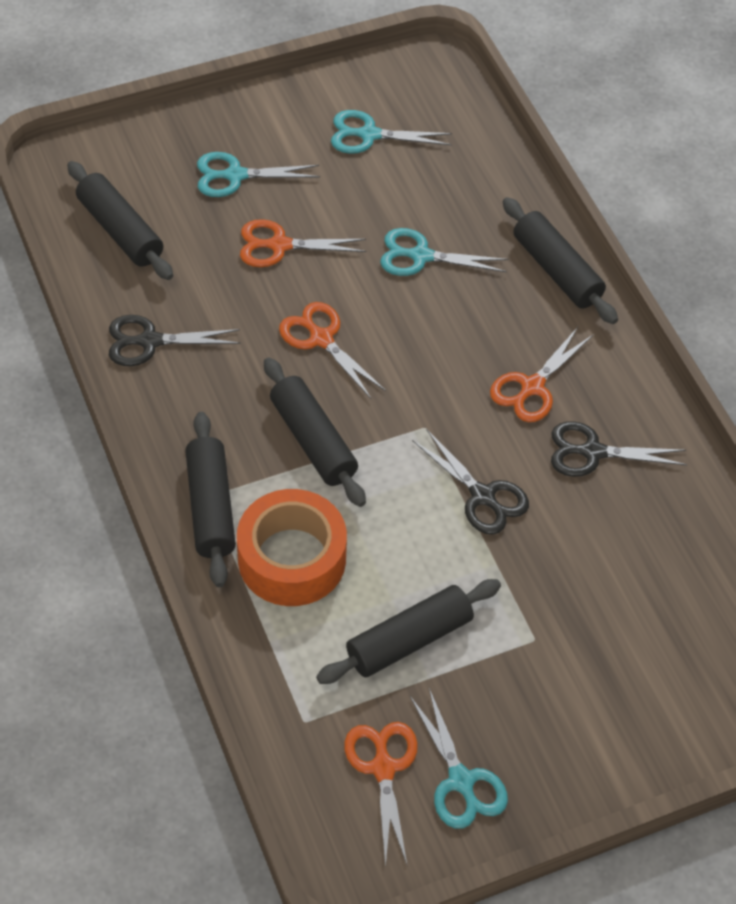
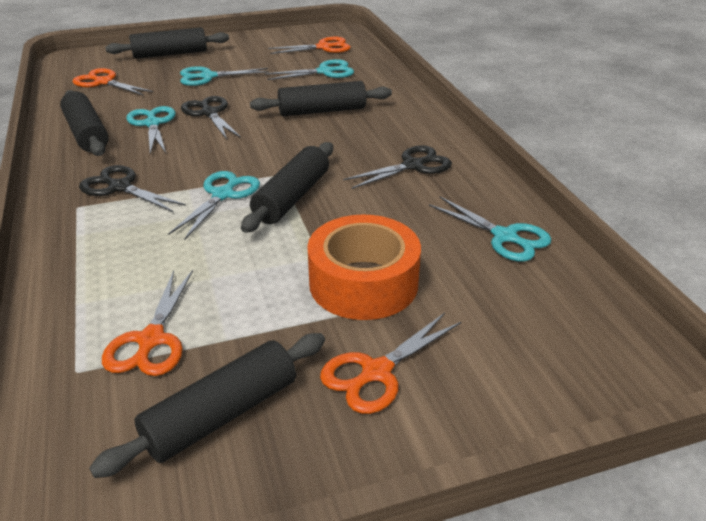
turquoise scissors: 4 -> 5

